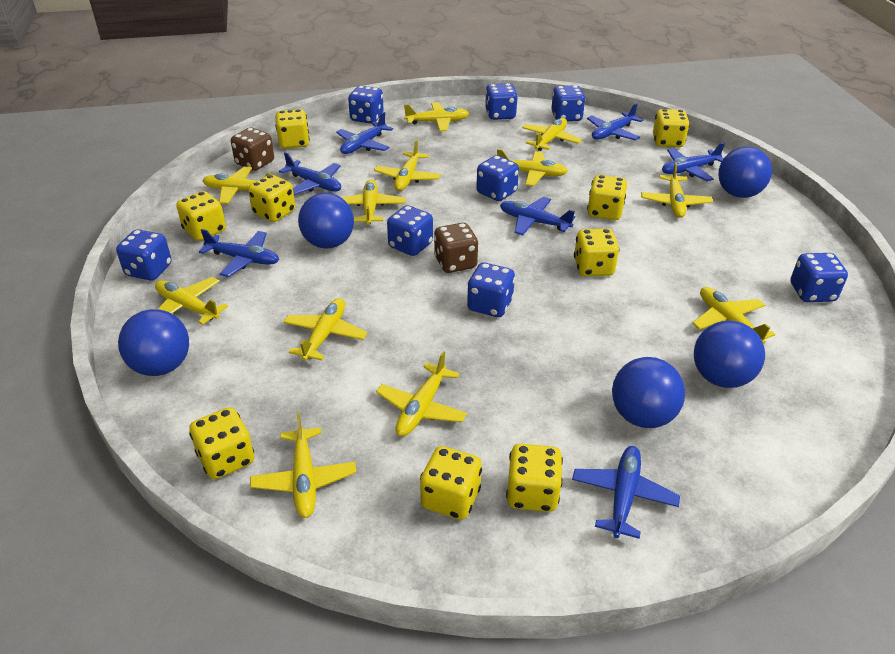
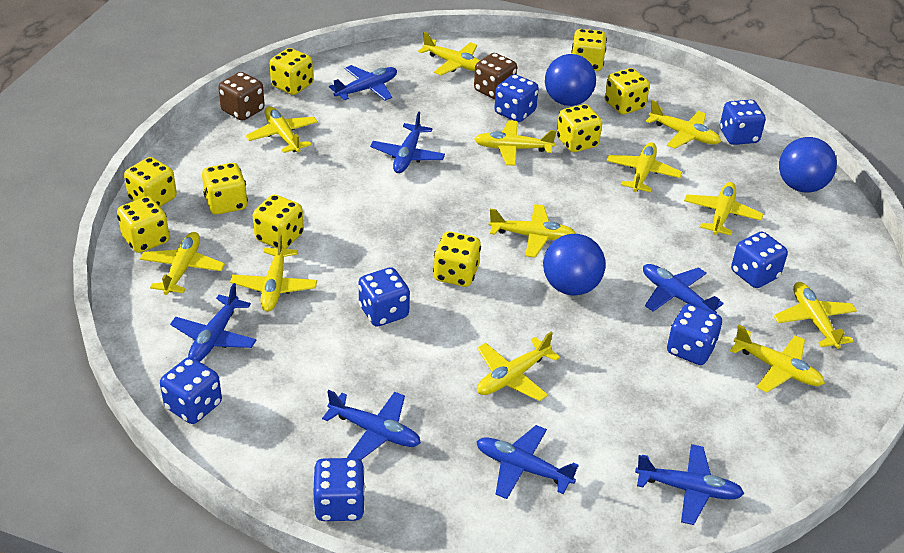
blue ball: 5 -> 3
blue dice: 8 -> 7

